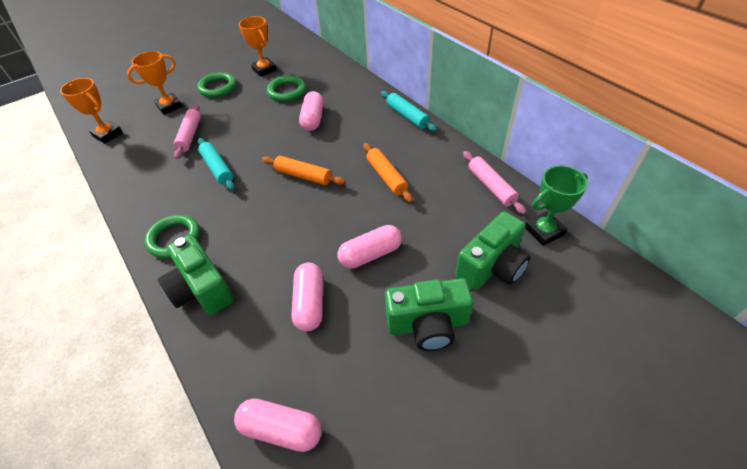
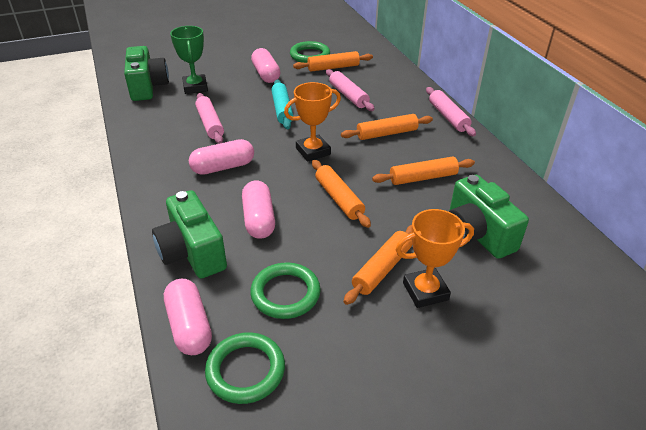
orange rolling pin: 2 -> 5
orange trophy: 3 -> 2
pink rolling pin: 2 -> 3
turquoise rolling pin: 2 -> 1

